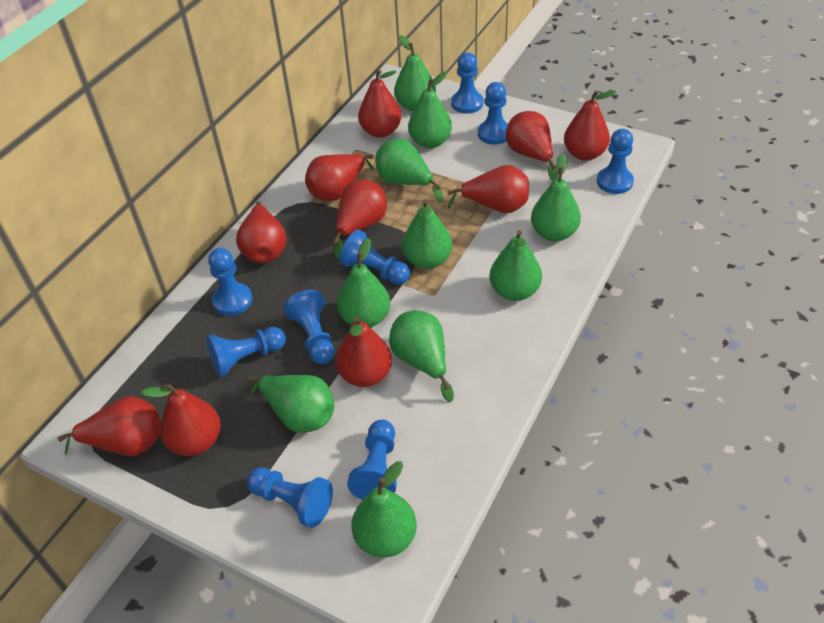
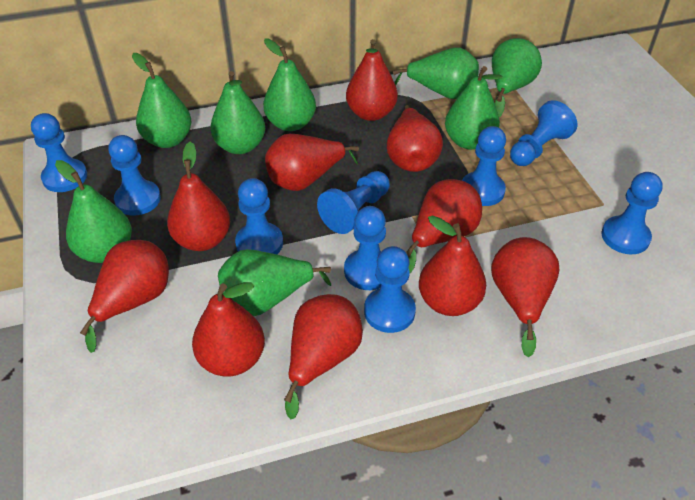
green pear: 10 -> 8

